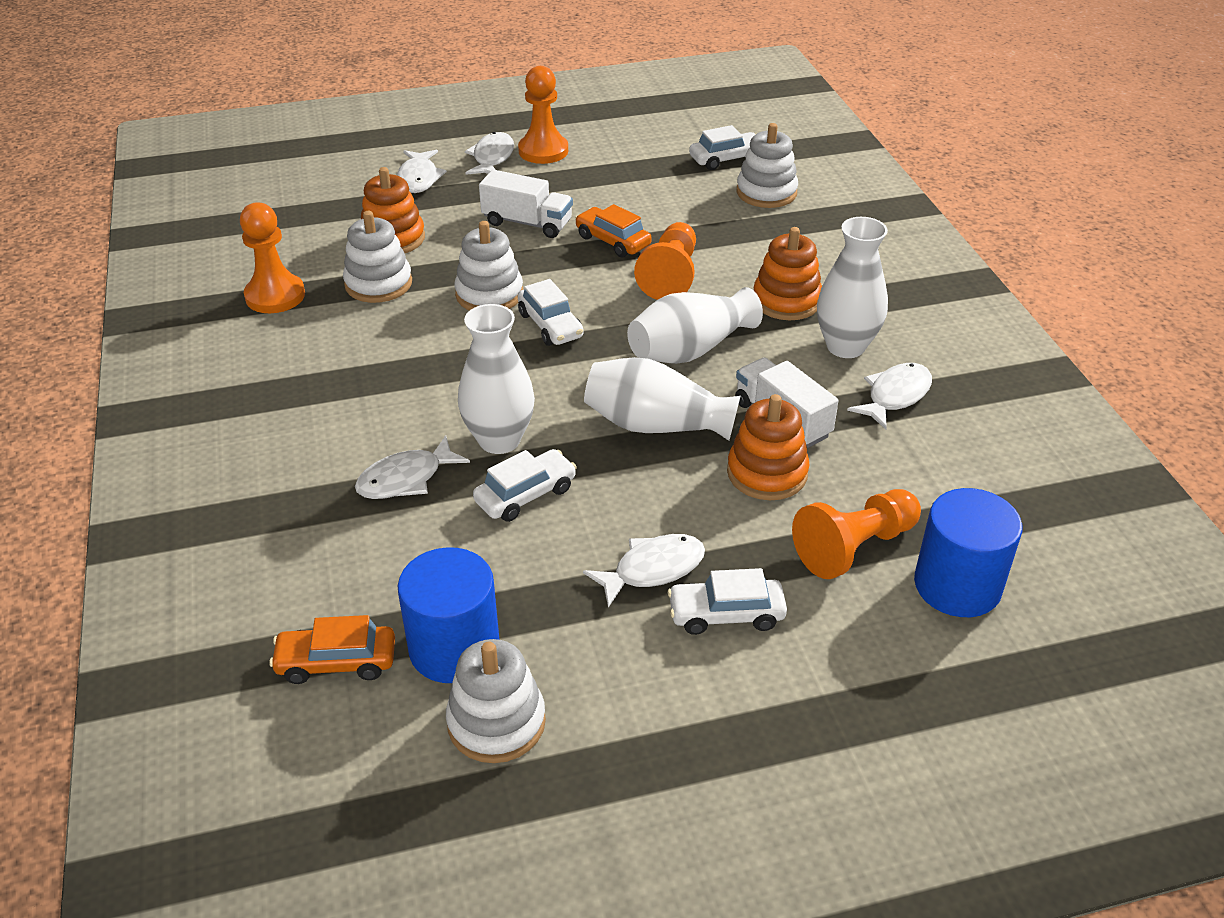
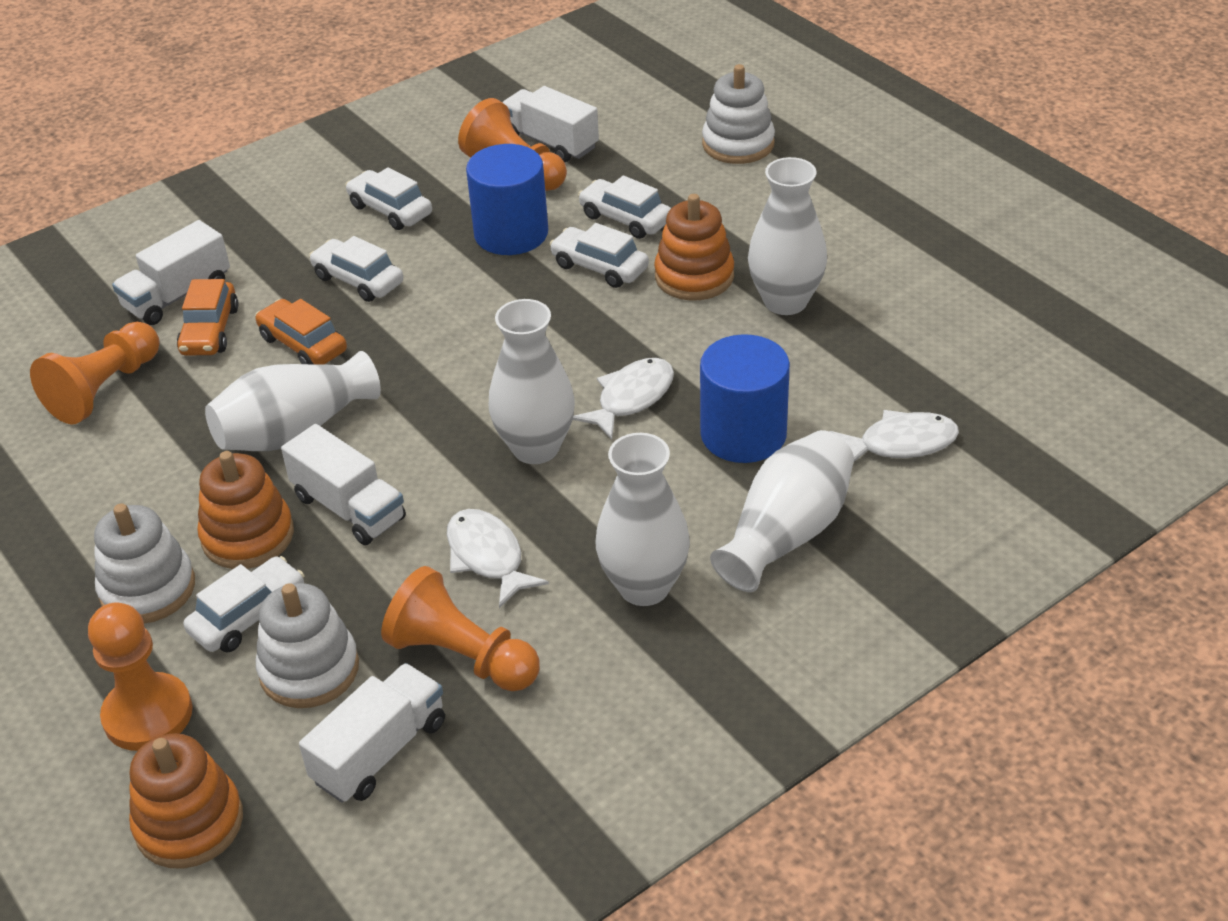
white car: 4 -> 5
white fish: 5 -> 3
white stacking toy: 4 -> 3
white truck: 2 -> 4
white vase: 4 -> 5

